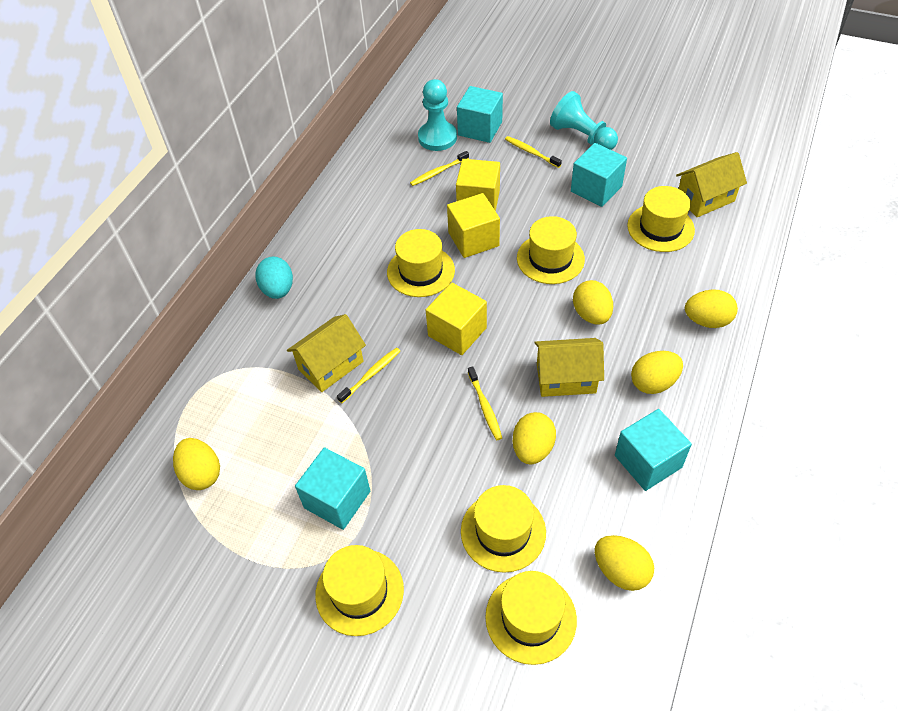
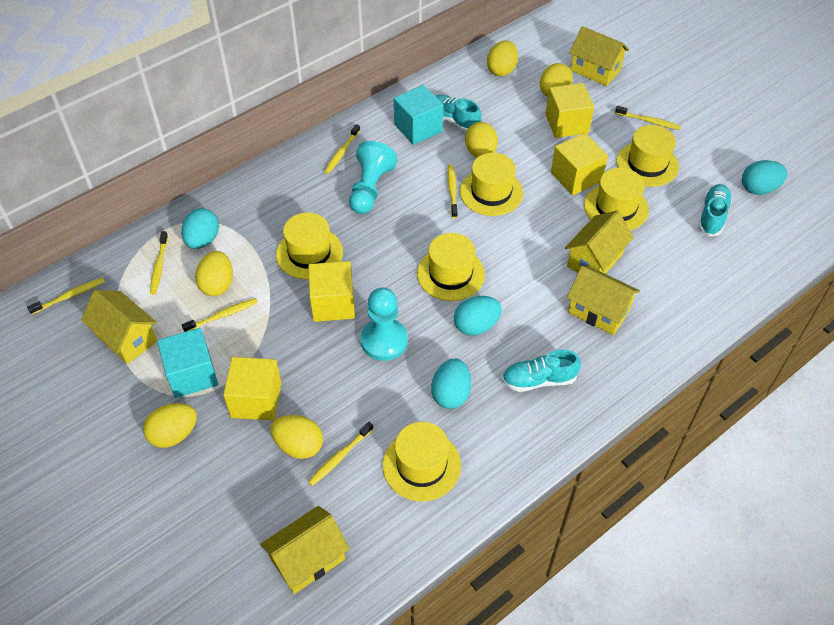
turquoise cube: 4 -> 2
turquoise egg: 1 -> 4
turquoise shoe: 0 -> 3
yellow cube: 3 -> 4
yellow house: 3 -> 5
yellow toothbrush: 4 -> 7

